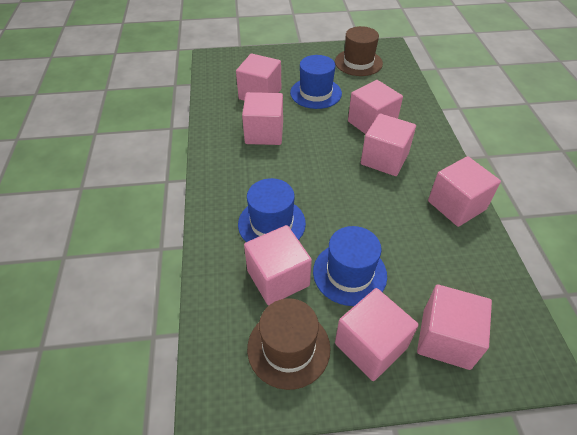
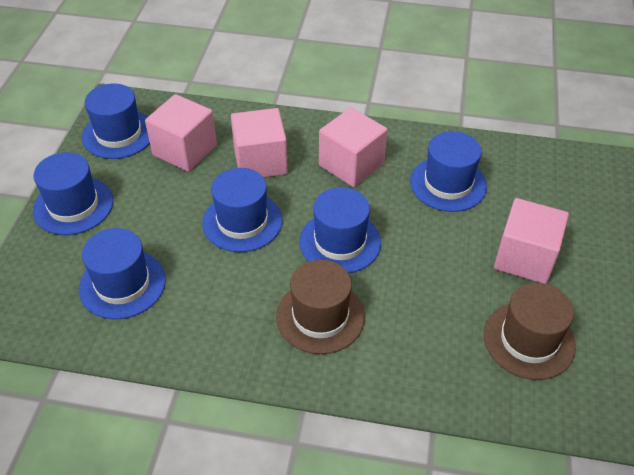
blue hat: 3 -> 6
pink cube: 8 -> 4

